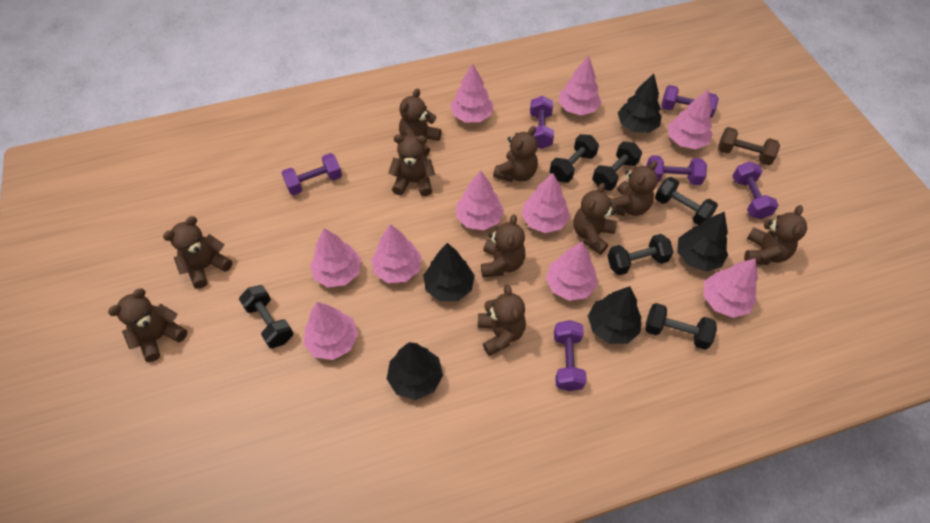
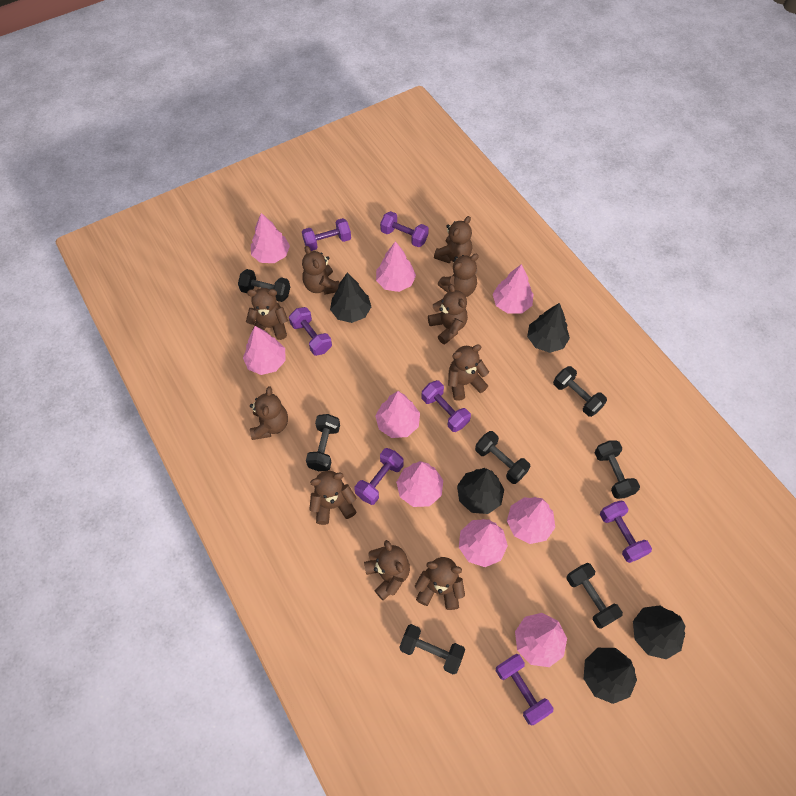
black dumbbell: 6 -> 7
brown dumbbell: 1 -> 0
pink tree: 10 -> 9
purple dumbbell: 6 -> 7

